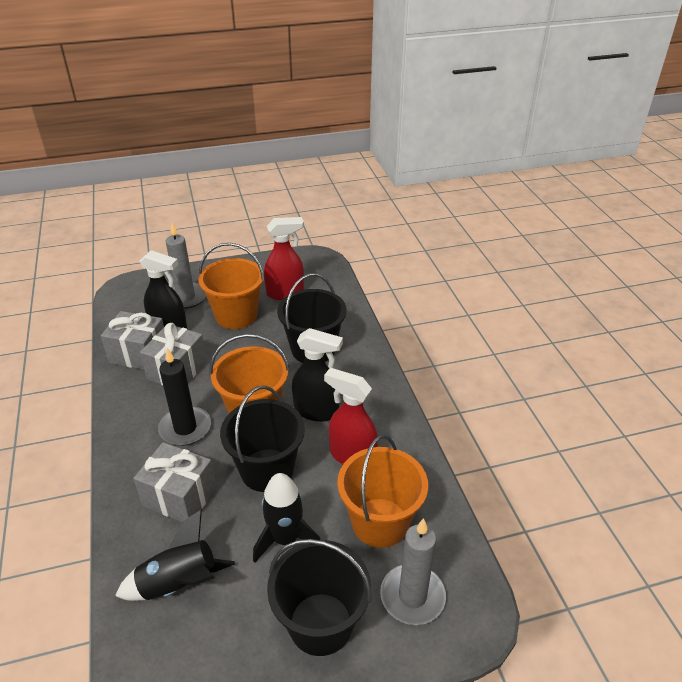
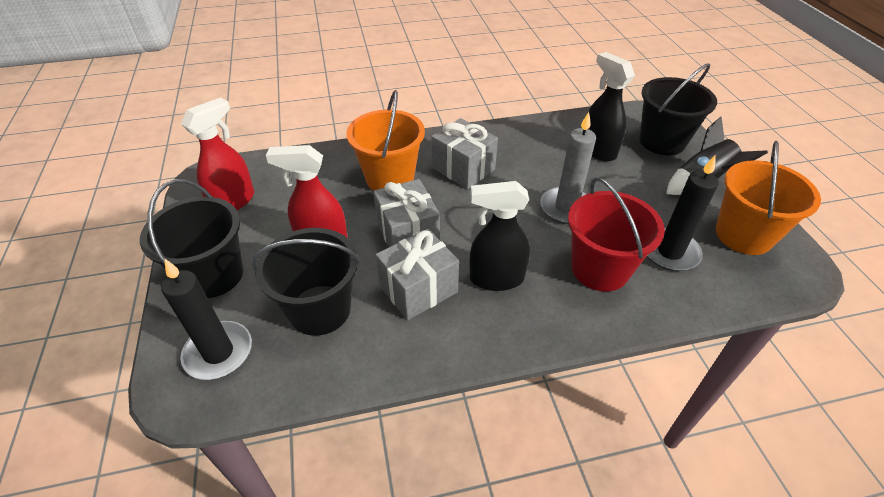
black candle: 1 -> 2
black rocket: 2 -> 1
grey candle: 2 -> 1
orange bucket: 3 -> 2
red bucket: 0 -> 1

